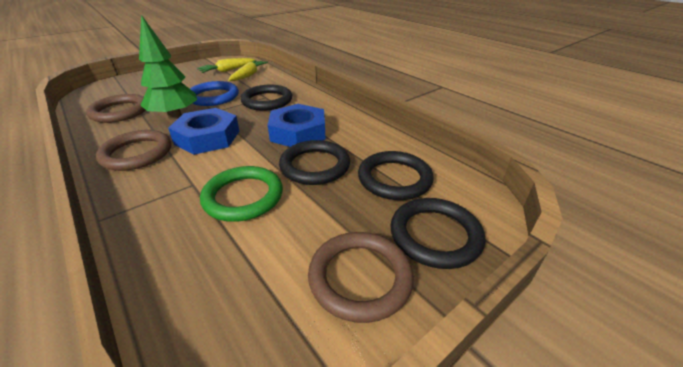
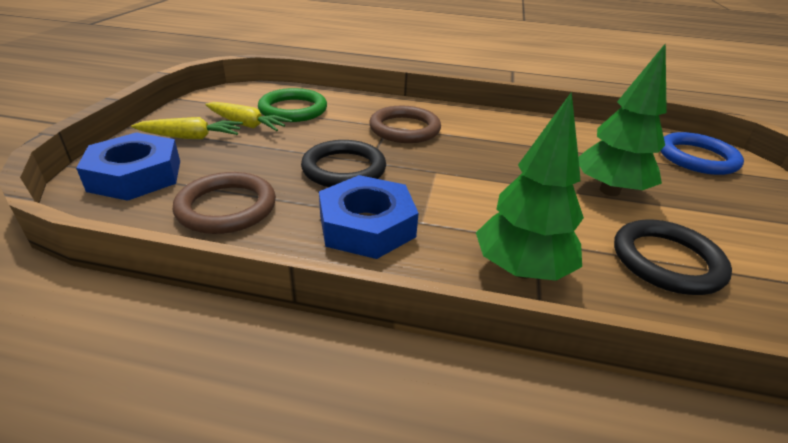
black ring: 4 -> 2
brown ring: 3 -> 2
green tree: 1 -> 2

